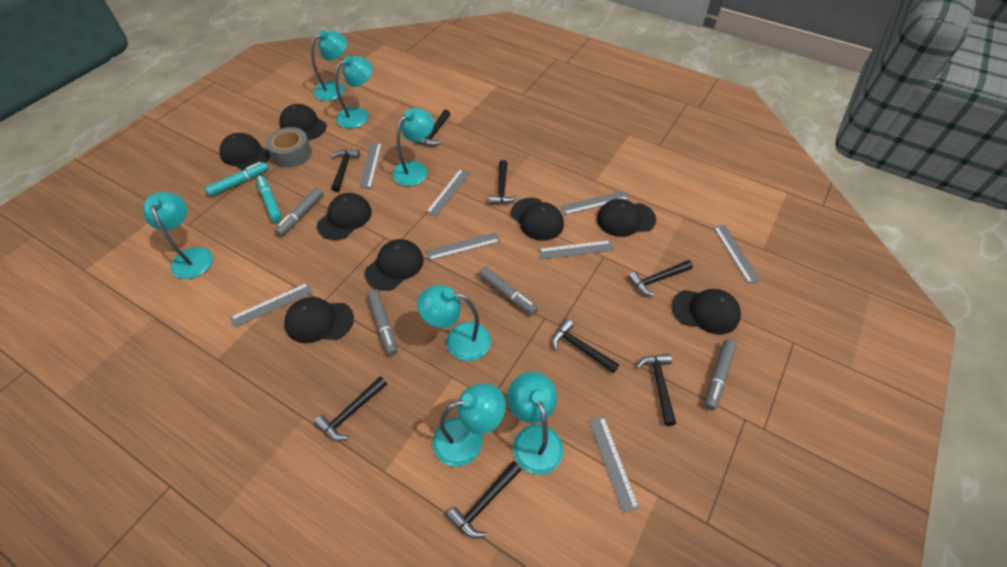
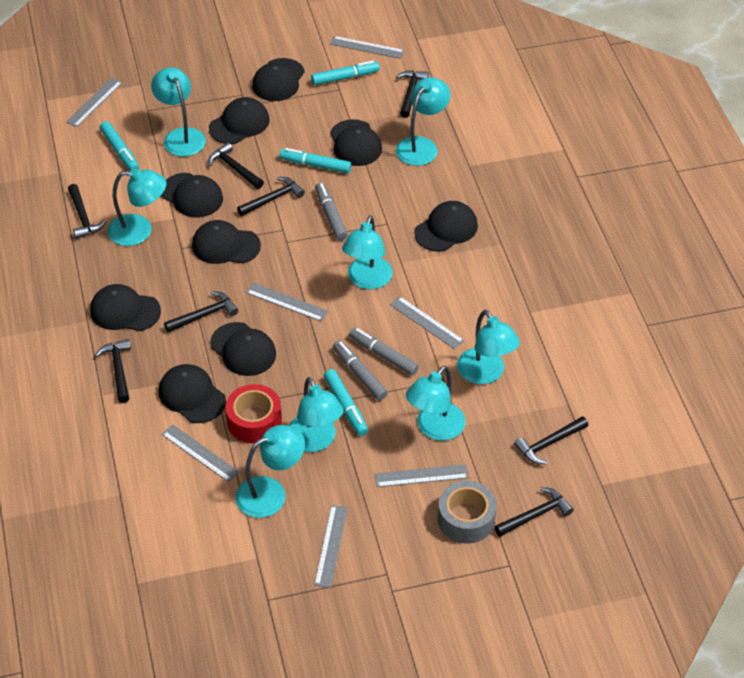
black cap: 8 -> 9
grey marker: 4 -> 3
grey ruler: 8 -> 7
red tape: 0 -> 1
turquoise lamp: 7 -> 8
turquoise marker: 2 -> 4

